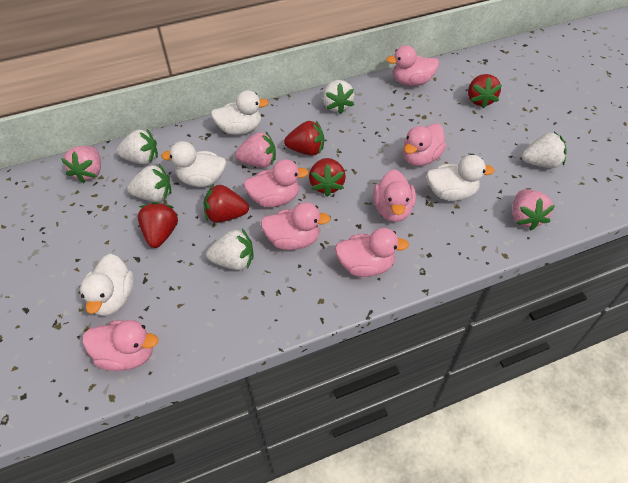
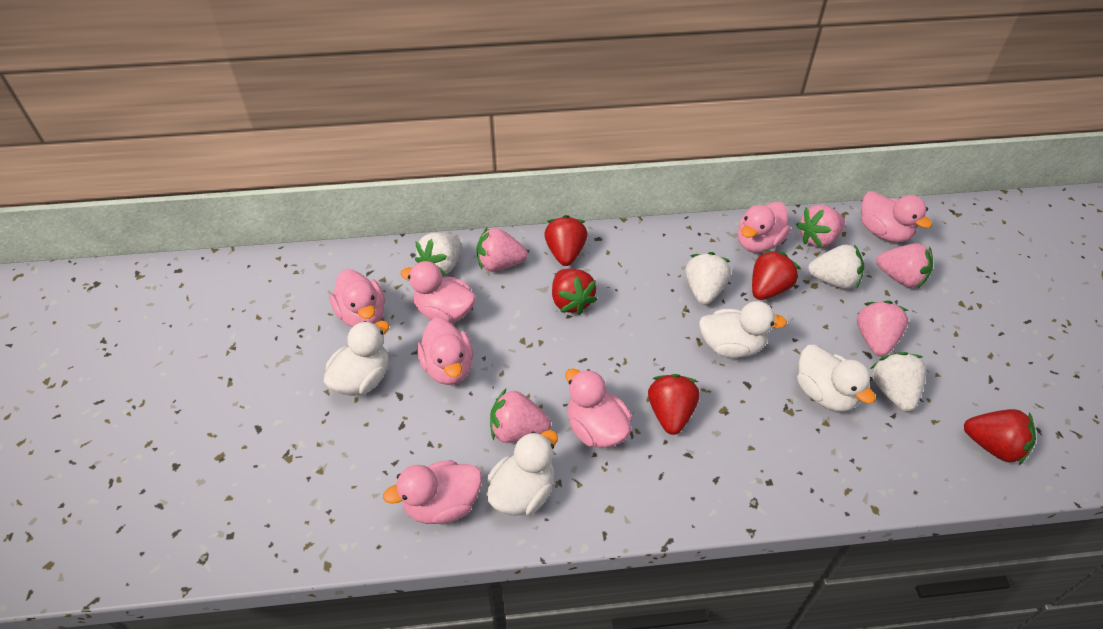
pink strawberry: 3 -> 5
white strawberry: 5 -> 4

